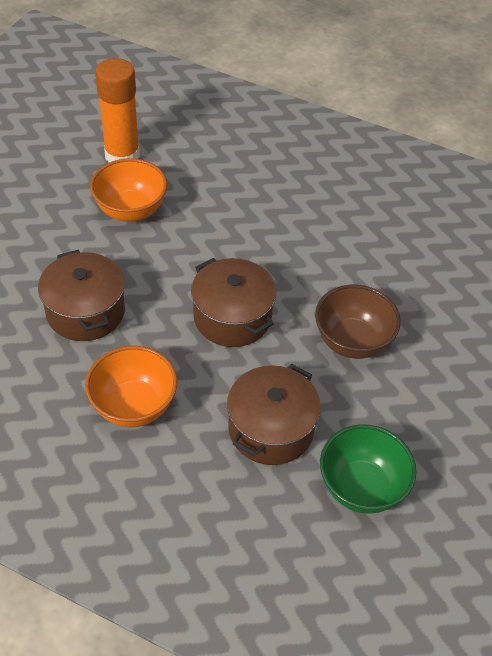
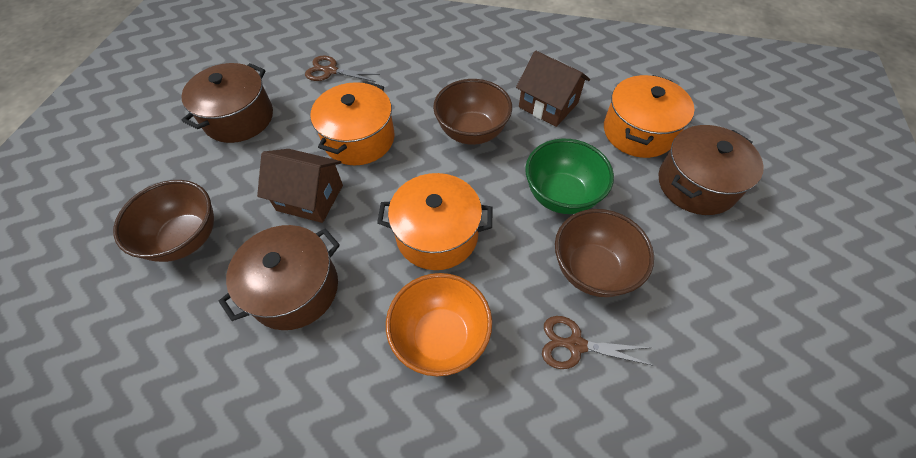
brown bowl: 1 -> 3
brown house: 0 -> 2
brown scissors: 0 -> 2
orange bowl: 2 -> 1
orange glue stick: 1 -> 0
orange pot: 0 -> 3

